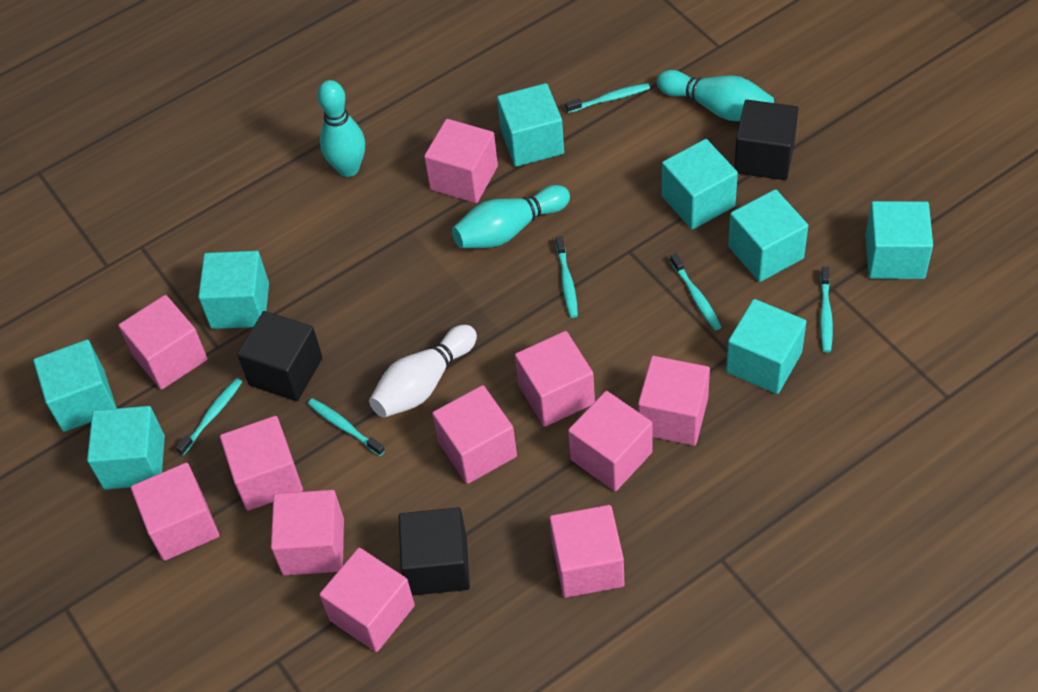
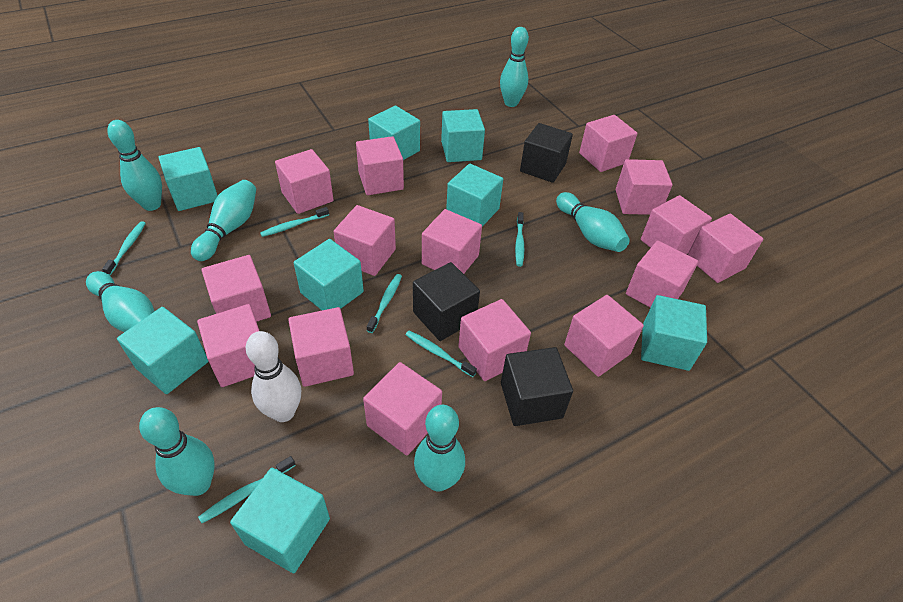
pink cube: 11 -> 15
turquoise bowling pin: 3 -> 7

